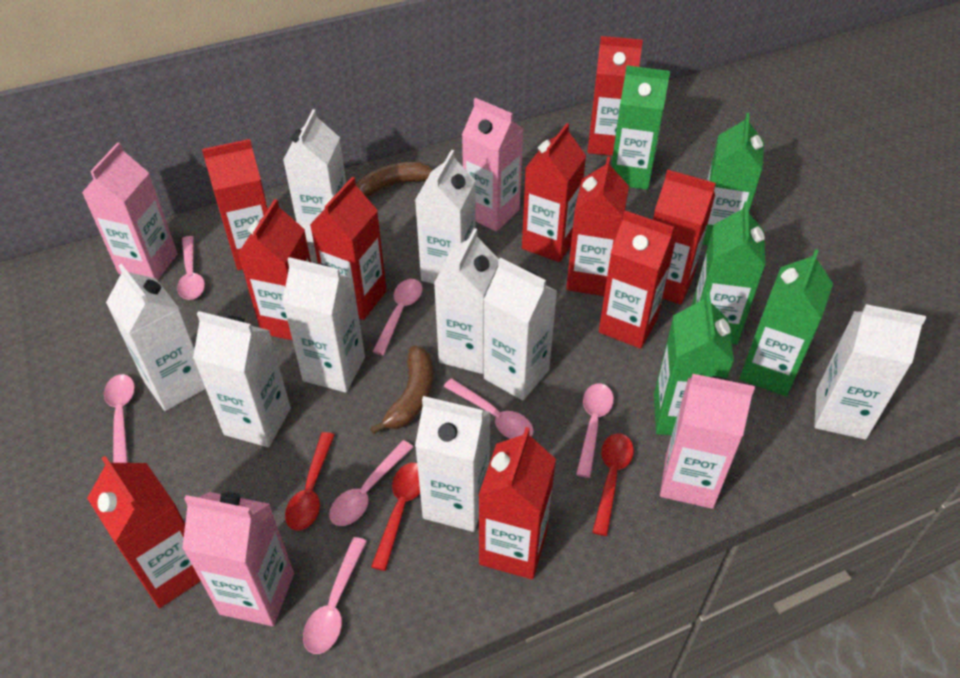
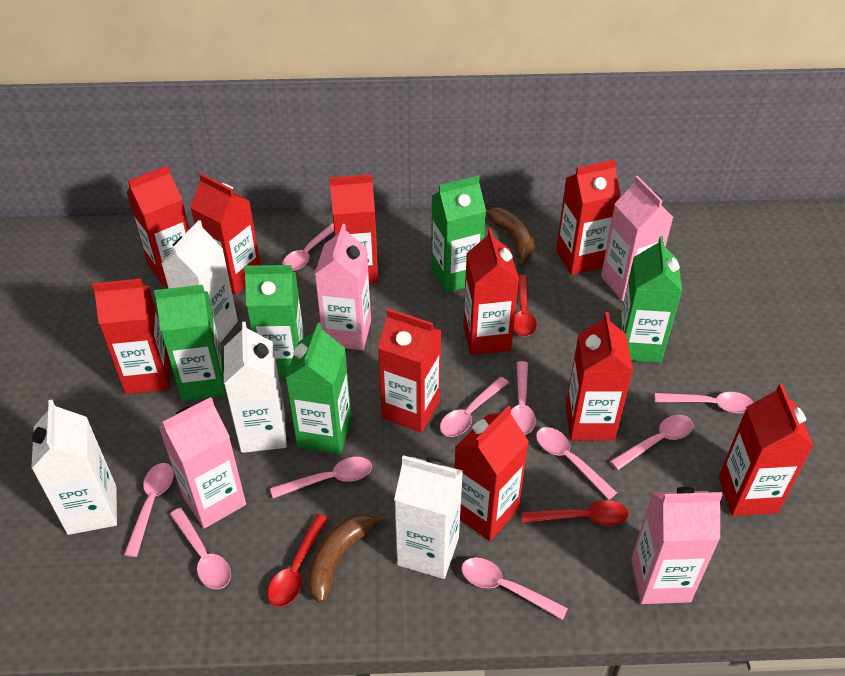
pink spoon: 7 -> 10
white carton: 9 -> 4

